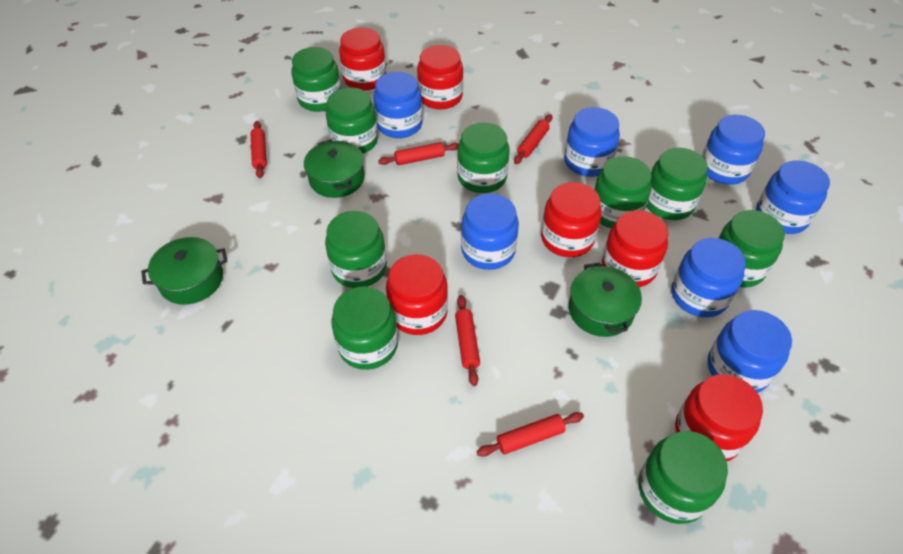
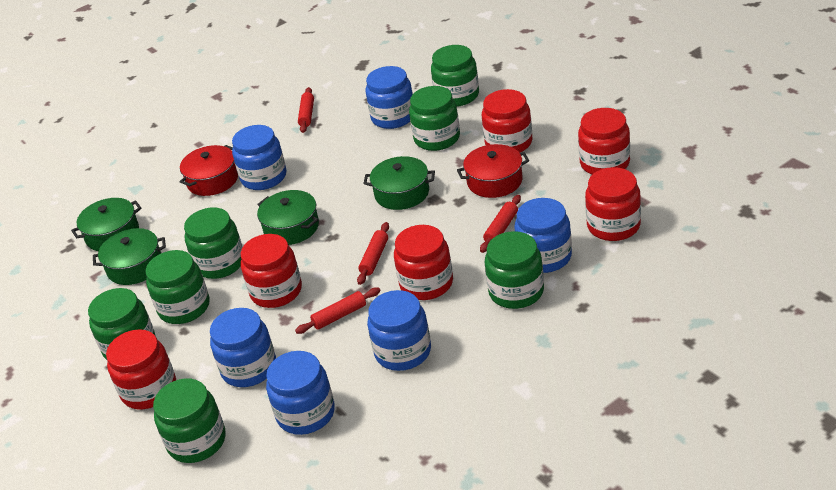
blue jar: 7 -> 6
green jar: 9 -> 7
green pot: 3 -> 4
red pot: 0 -> 2
red rolling pin: 5 -> 4

